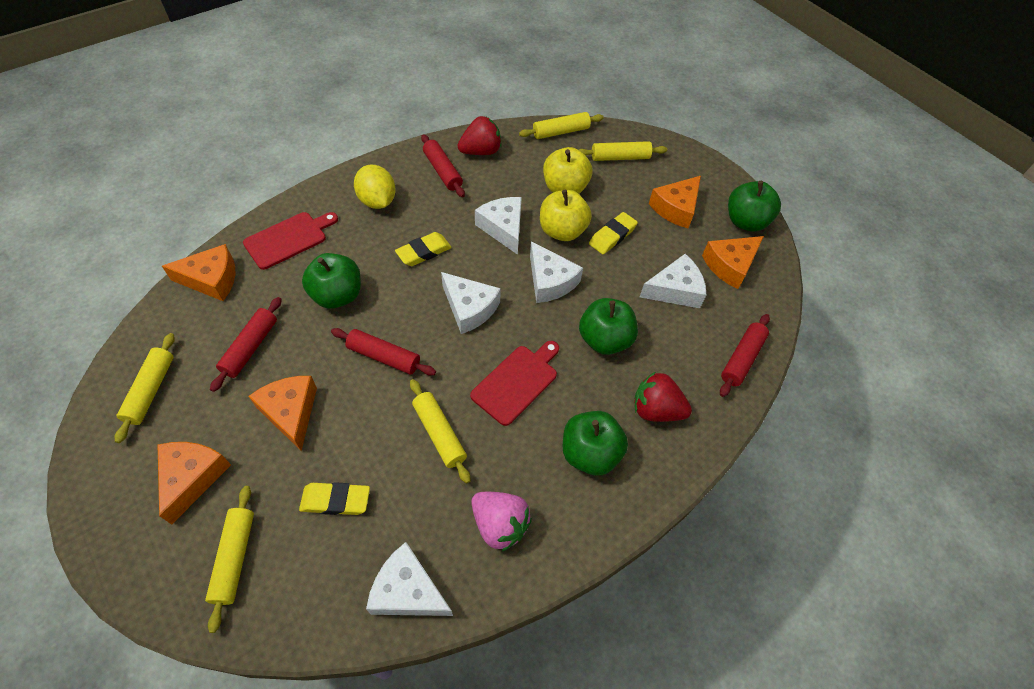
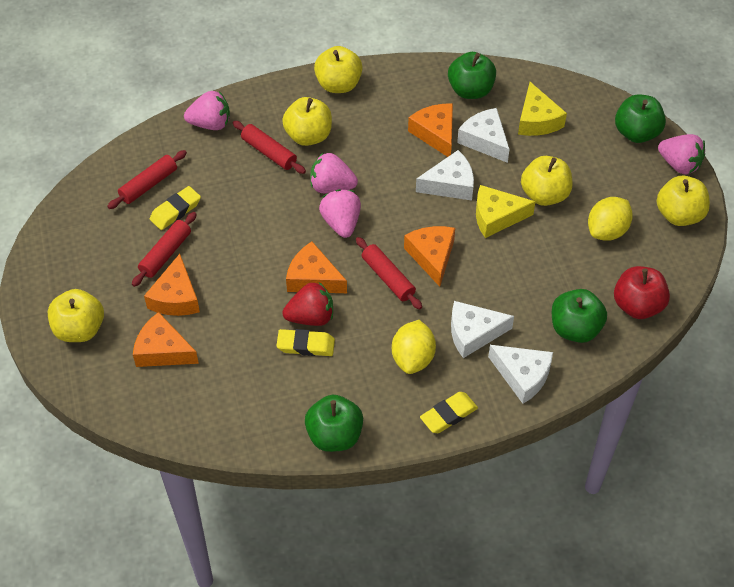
pink strawberry: 1 -> 4
red apple: 0 -> 1
red cutting board: 2 -> 0
red strawberry: 2 -> 1
white cheese: 5 -> 4
yellow apple: 2 -> 5
yellow cheese: 0 -> 2
yellow lemon: 1 -> 2
yellow rolling pin: 5 -> 0

